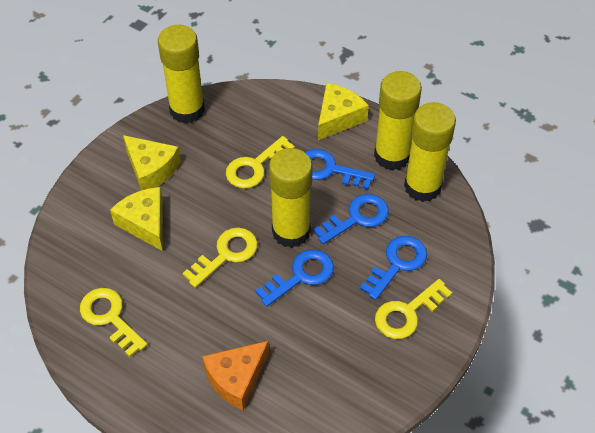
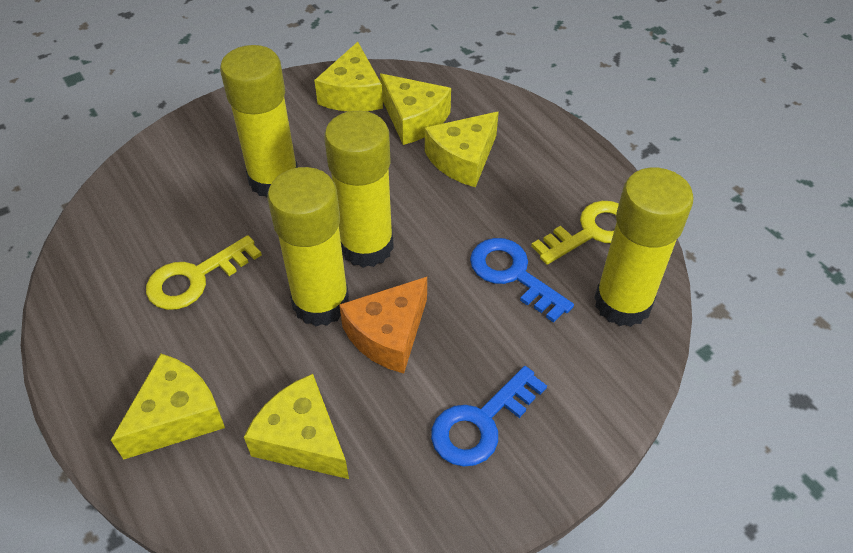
blue key: 4 -> 2
yellow cheese: 3 -> 5
yellow key: 4 -> 2

